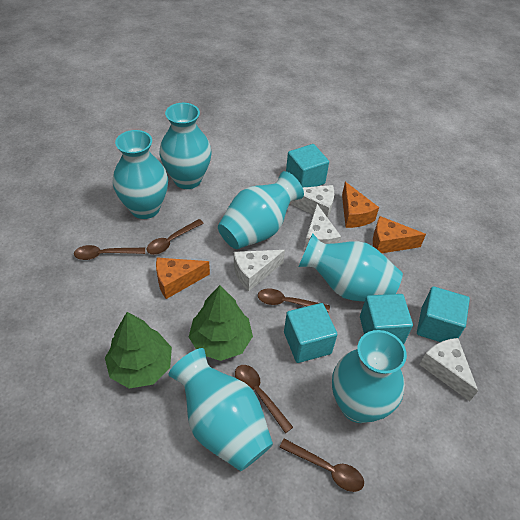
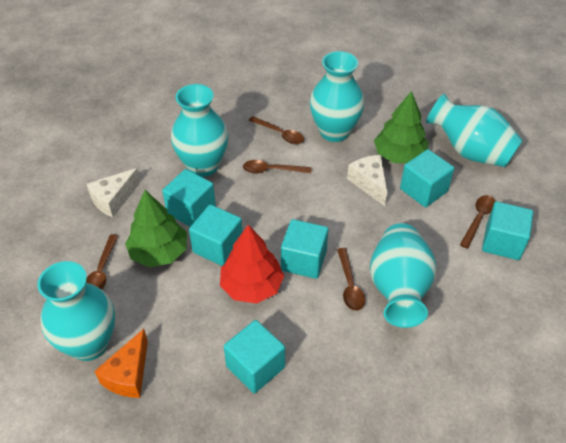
orange cheese: 3 -> 1
red tree: 0 -> 1
turquoise cube: 4 -> 6
turquoise vase: 6 -> 5
white cheese: 4 -> 2

